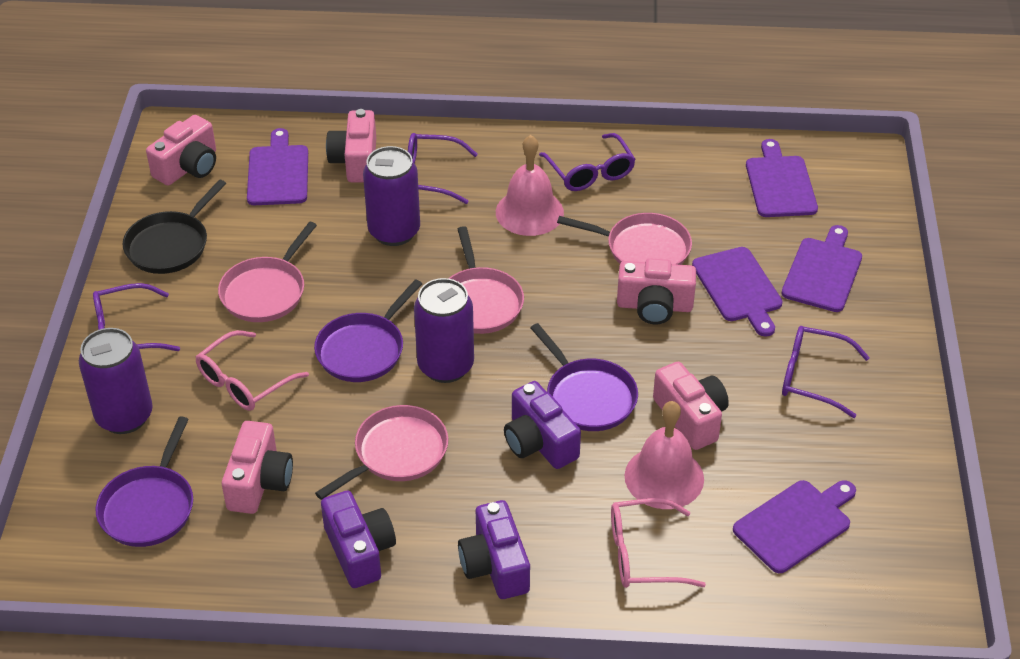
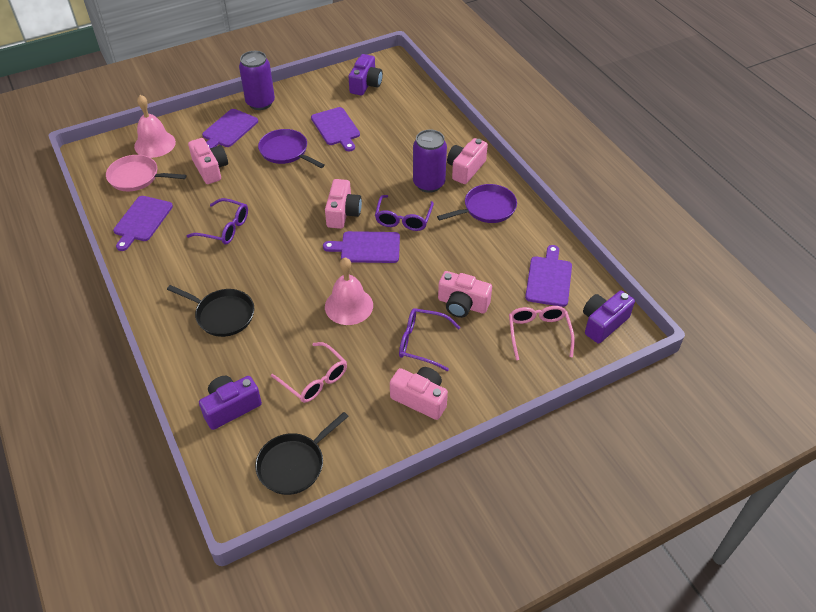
black pan: 1 -> 2
pink pan: 4 -> 1
purple can: 3 -> 2
purple glasses: 4 -> 3
purple pan: 3 -> 2

